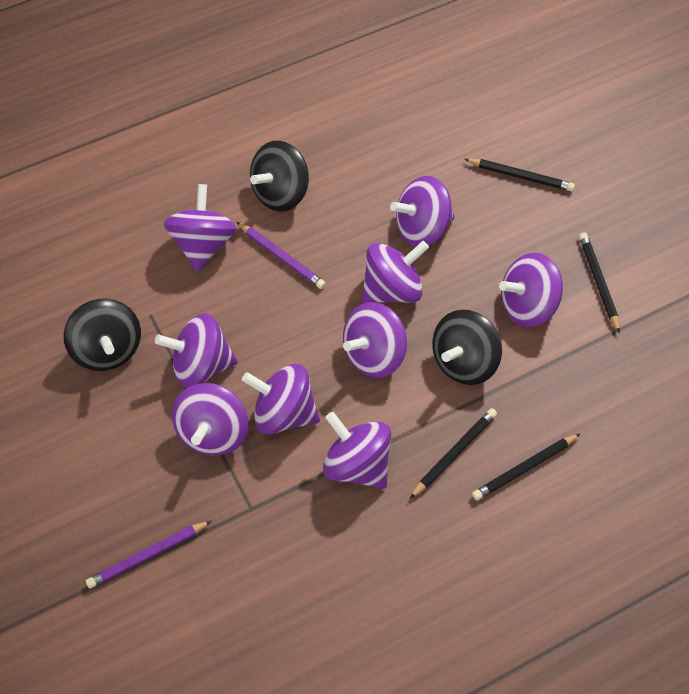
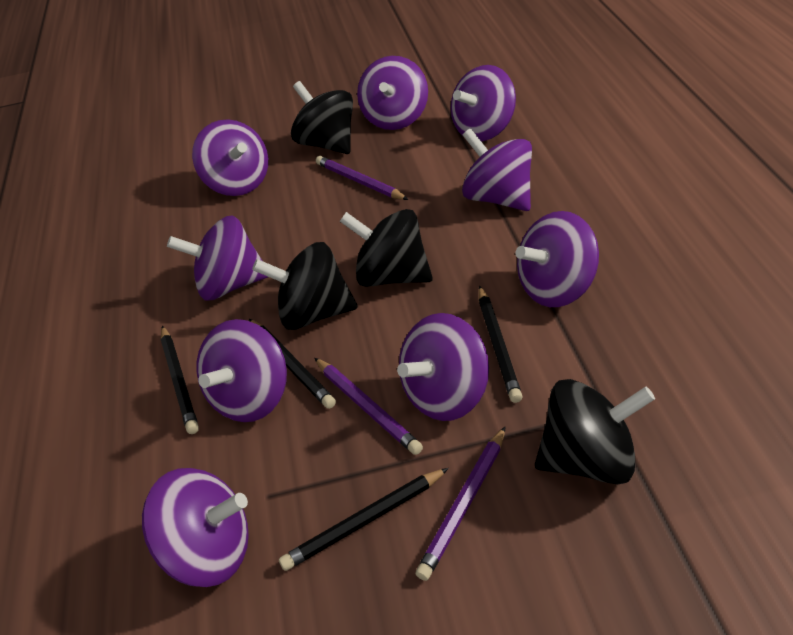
black spinning top: 3 -> 4
purple pencil: 2 -> 3

